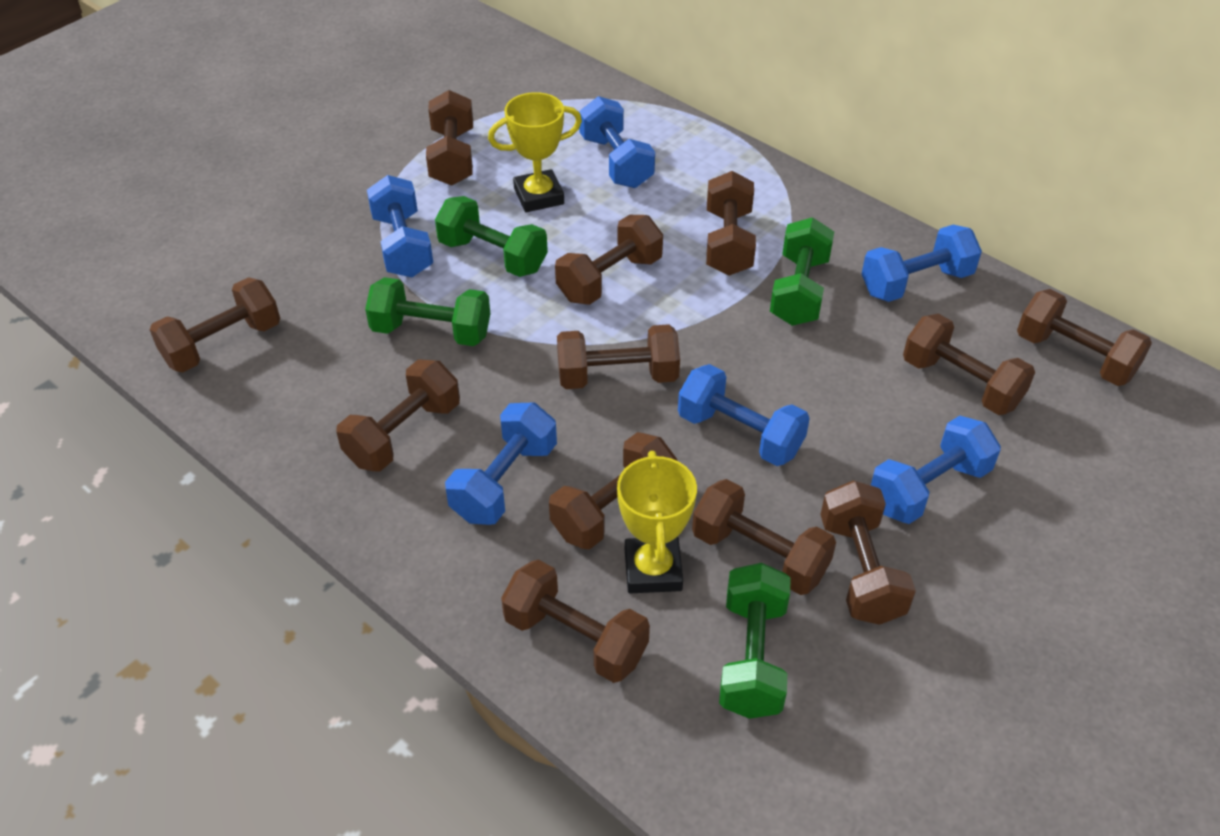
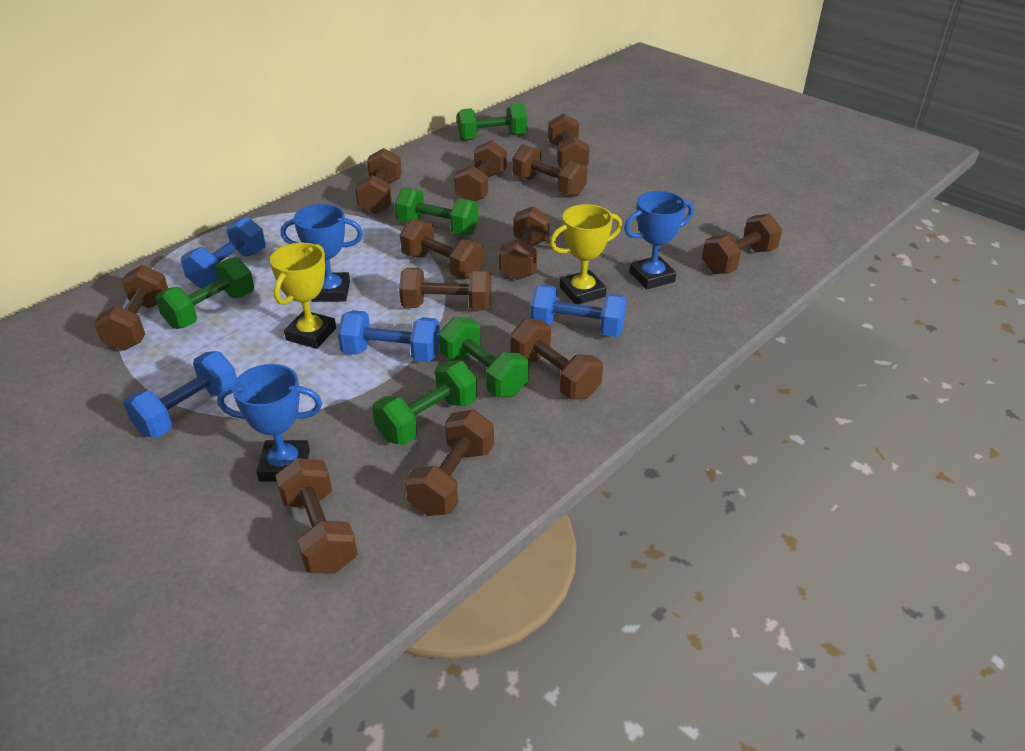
blue dumbbell: 6 -> 4
blue trophy: 0 -> 3
green dumbbell: 4 -> 5

